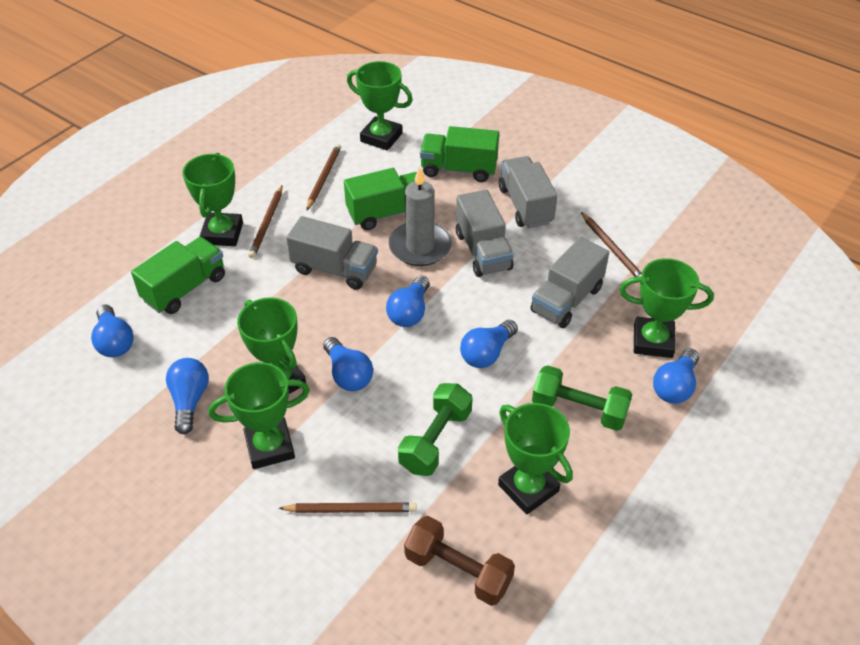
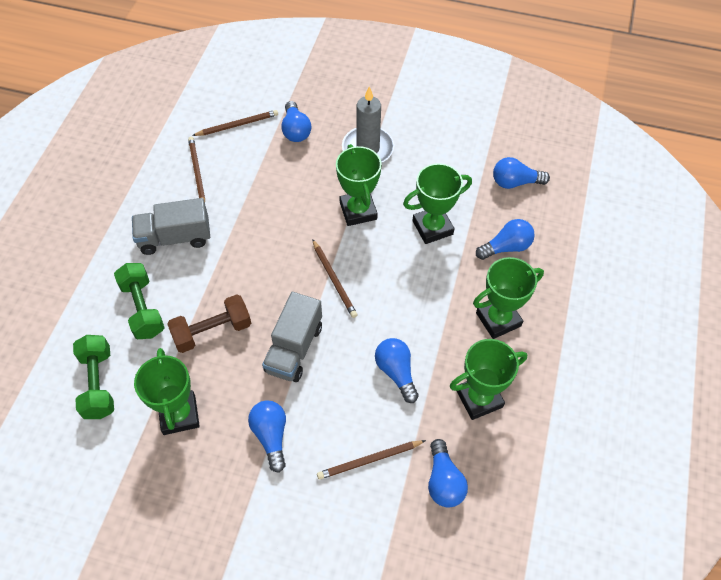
green trophy: 6 -> 5
green truck: 3 -> 0
grey truck: 4 -> 2

